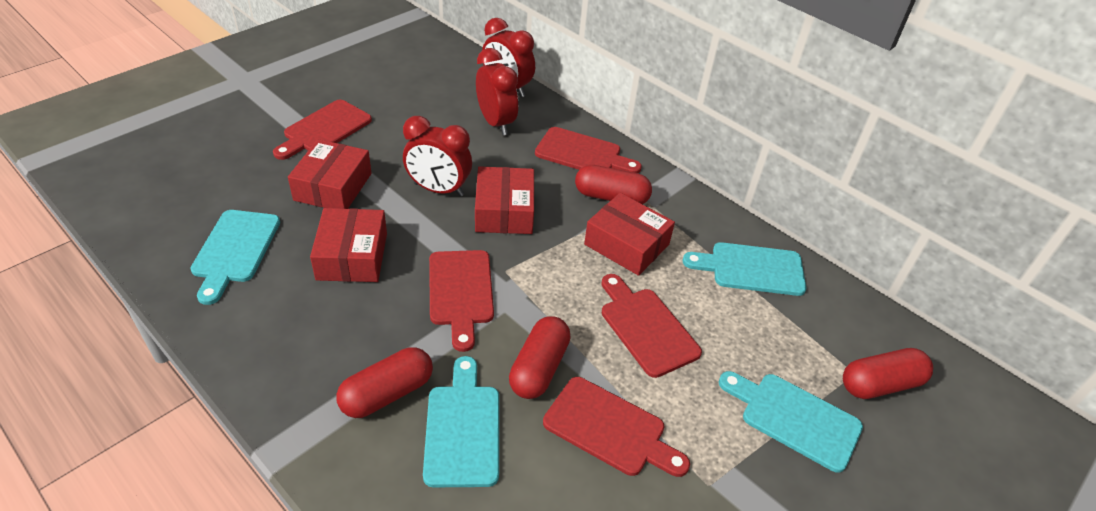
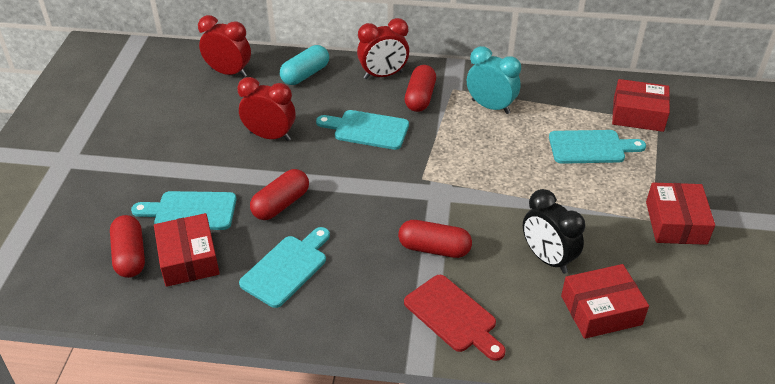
black clock: 0 -> 1
red cutting board: 5 -> 1
turquoise capsule: 0 -> 1
turquoise clock: 0 -> 1

